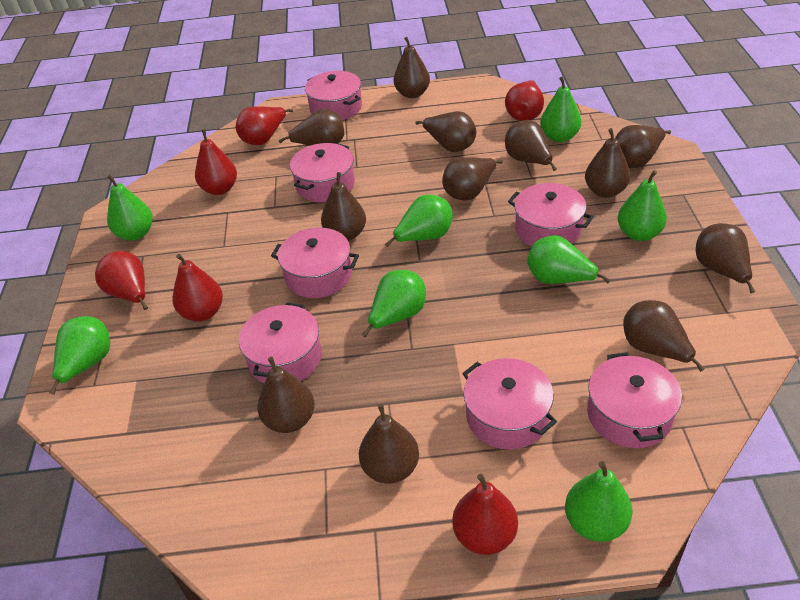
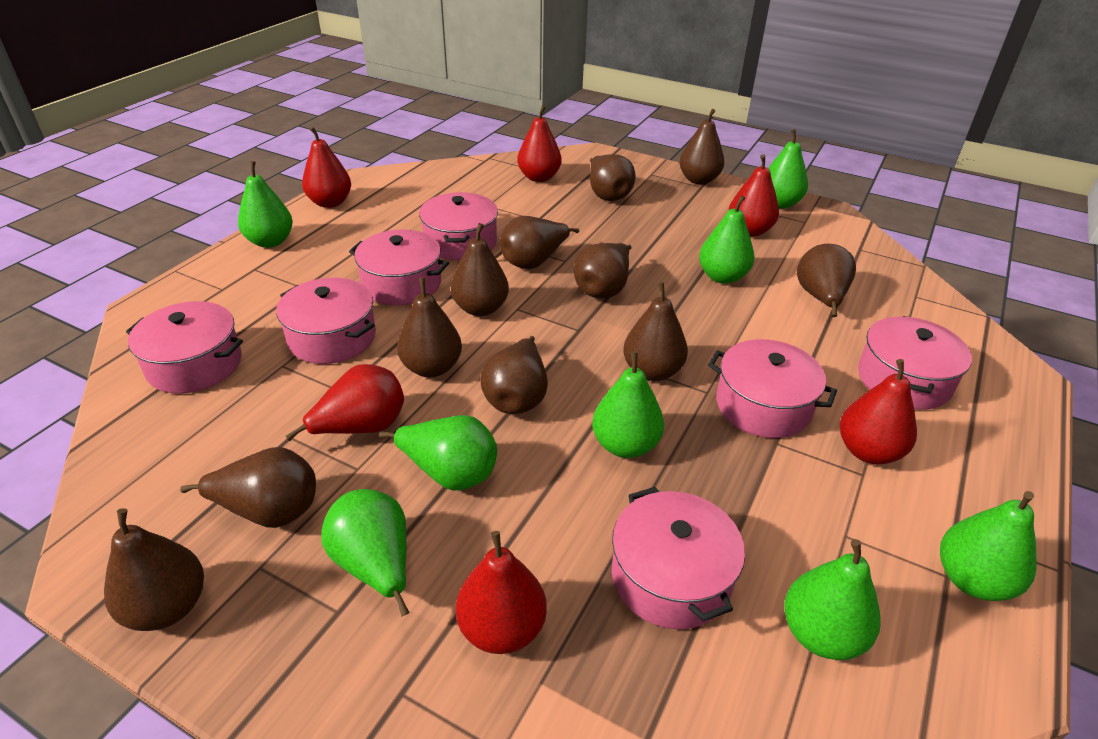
brown pear: 12 -> 11

